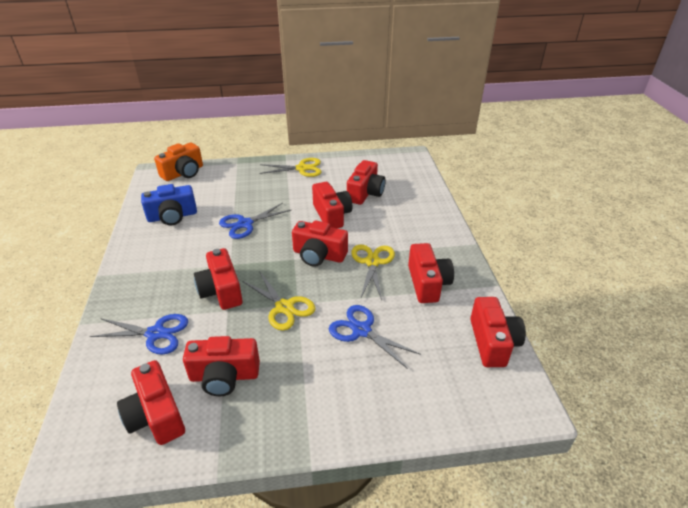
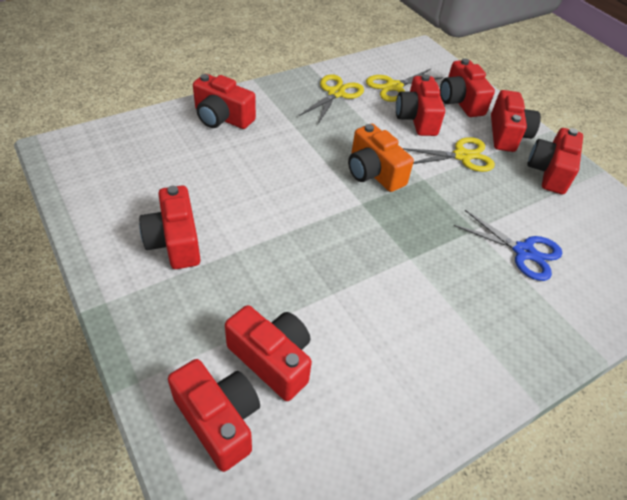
blue camera: 1 -> 0
blue scissors: 3 -> 1

